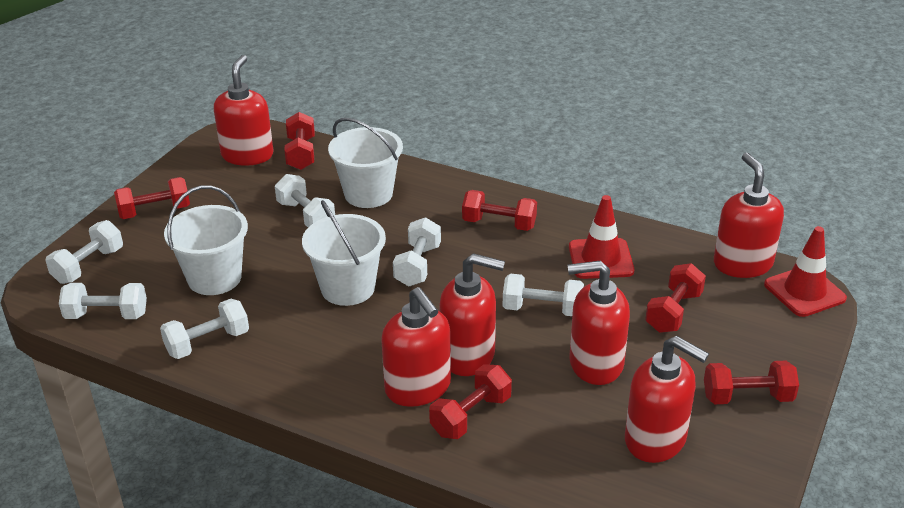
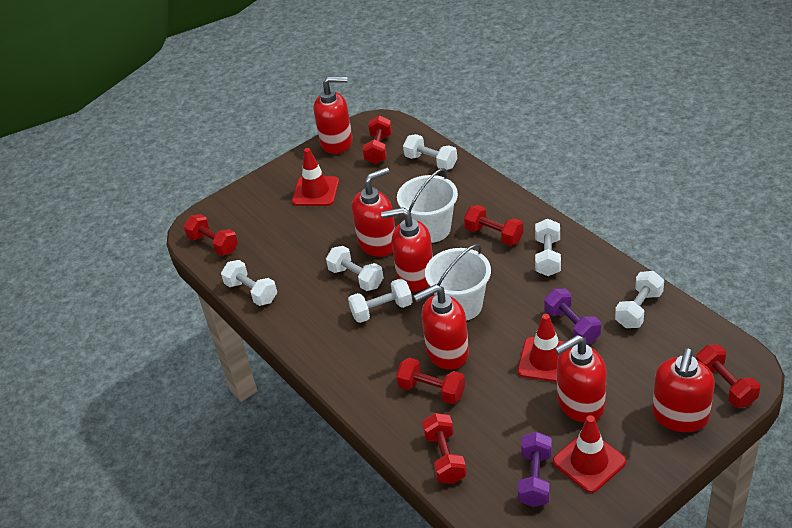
purple dumbbell: 0 -> 2
red traffic cone: 2 -> 3
white bucket: 3 -> 2

